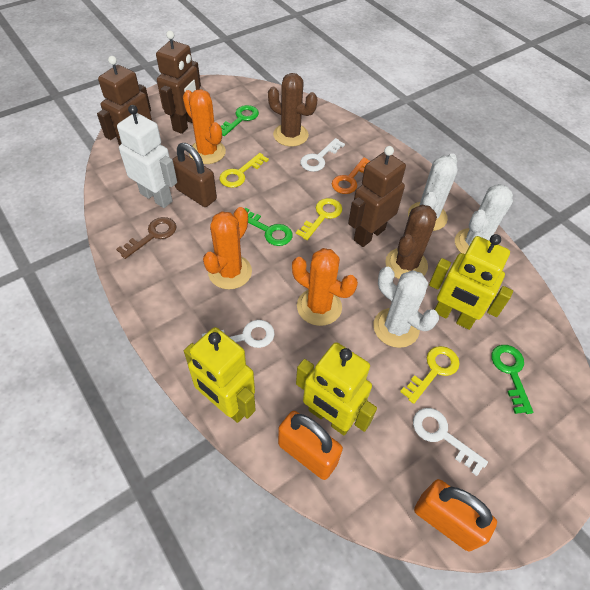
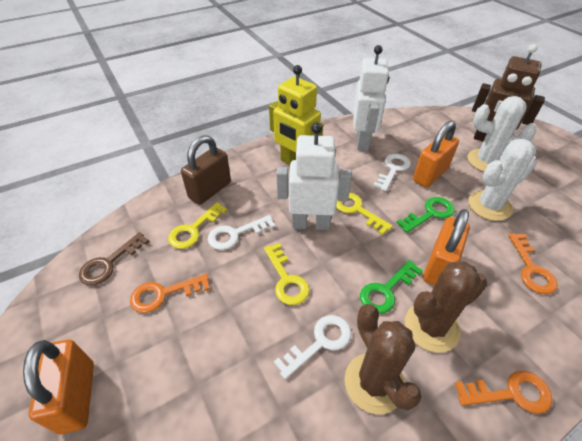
brown robot: 3 -> 1
green key: 3 -> 2
orange cactus: 3 -> 0
orange key: 1 -> 3
orange padlock: 2 -> 3
white cactus: 3 -> 2
white robot: 1 -> 2
yellow robot: 3 -> 1

